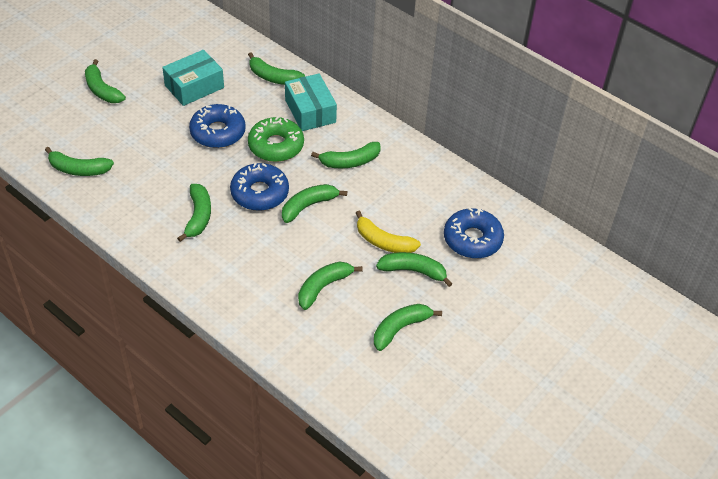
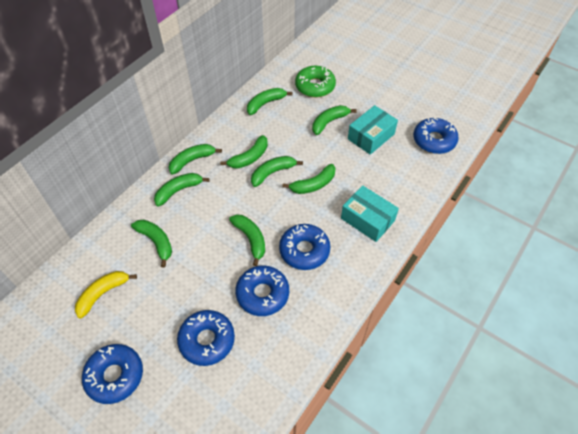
blue donut: 3 -> 5

